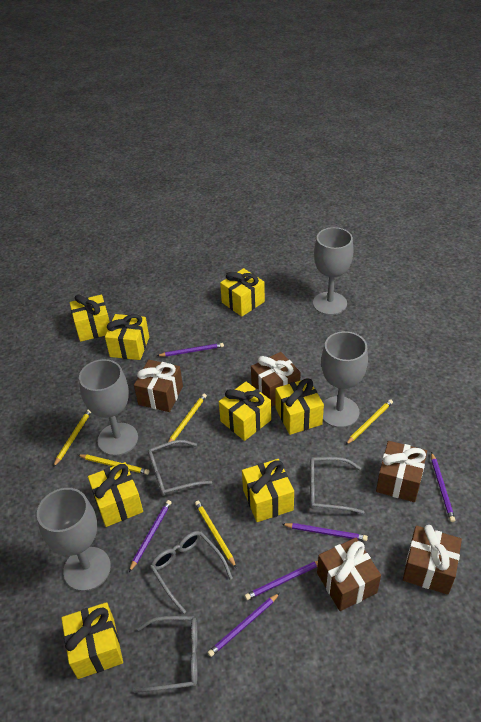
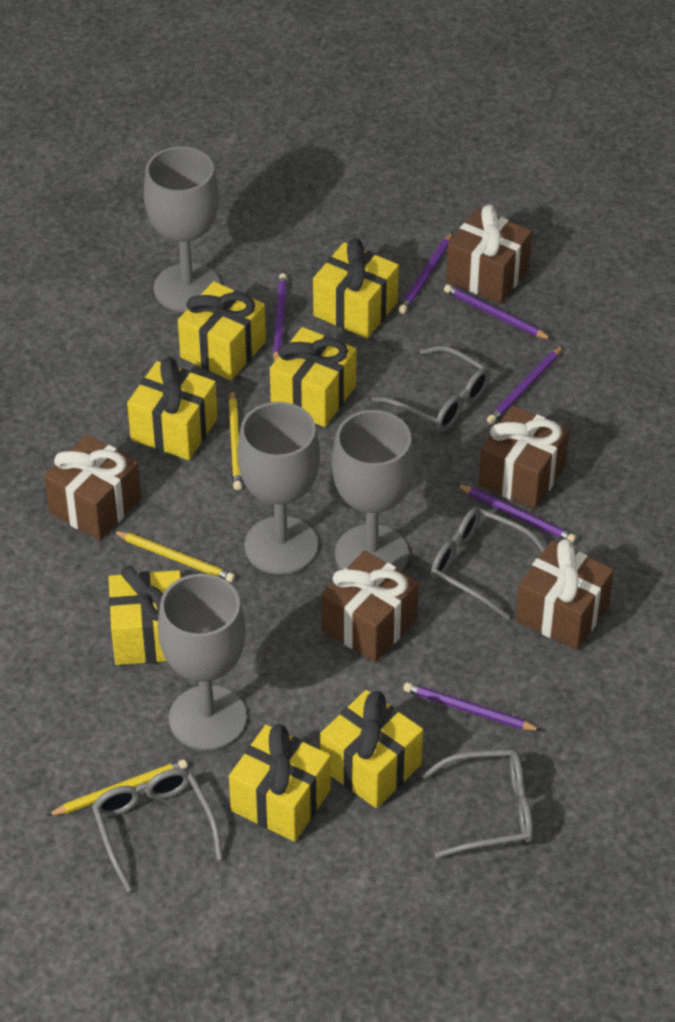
yellow gift: 8 -> 7
yellow pencil: 5 -> 3

